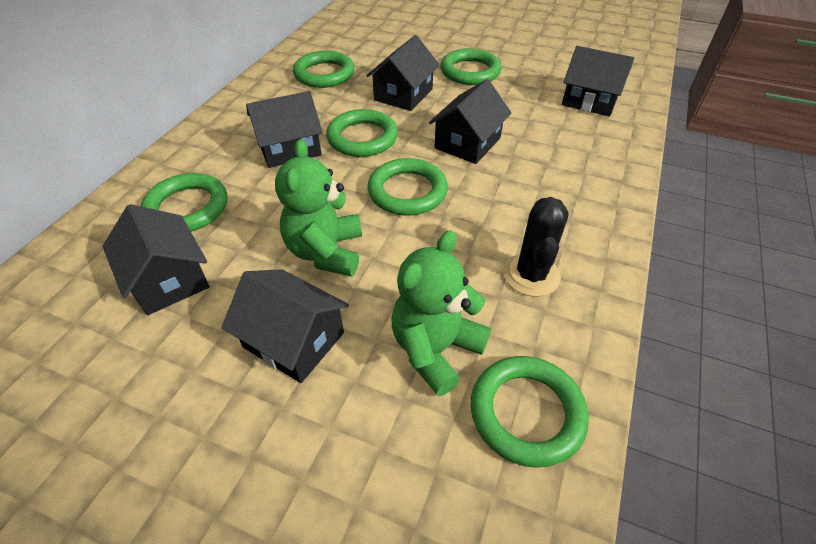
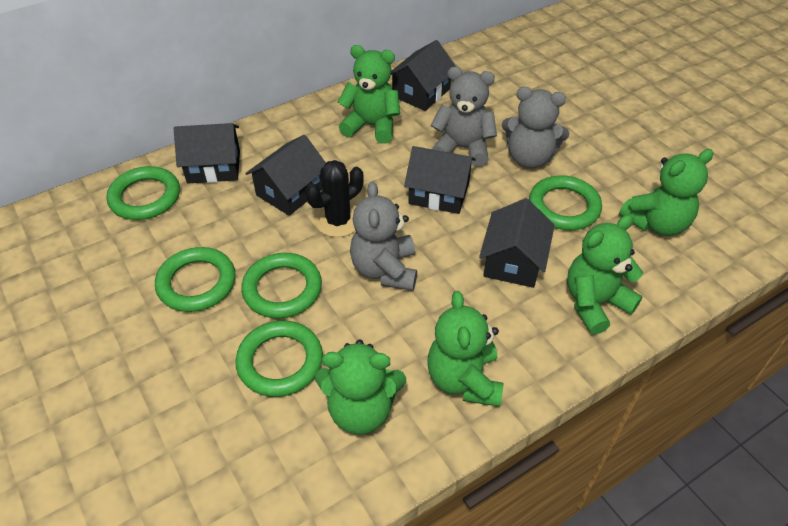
black house: 6 -> 5
green ring: 6 -> 5
green teddy bear: 2 -> 5
grey teddy bear: 0 -> 3

